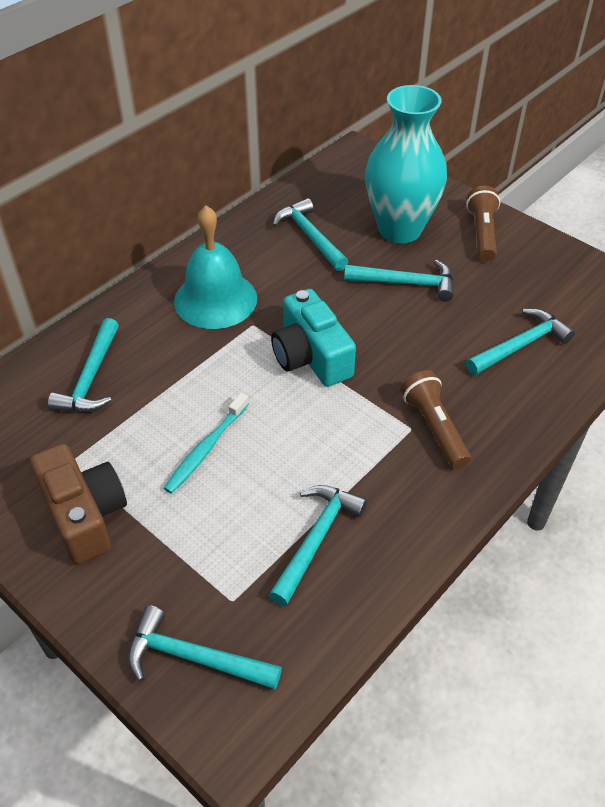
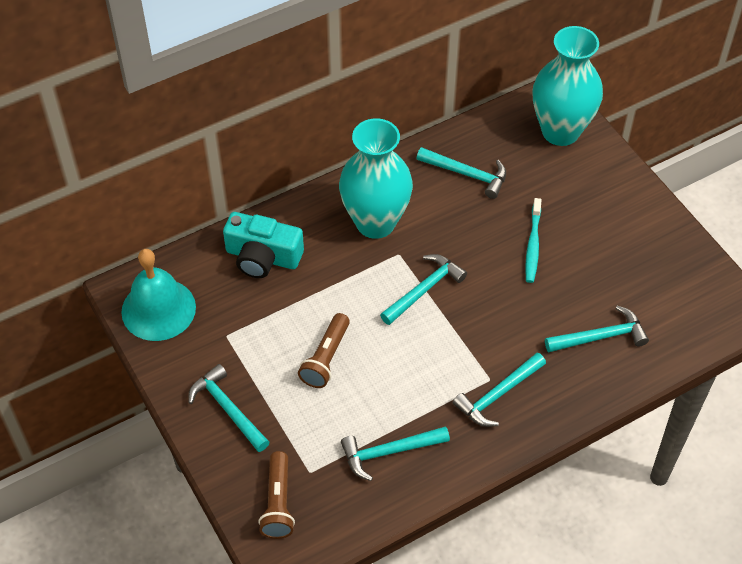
brown camera: 1 -> 0
turquoise vase: 1 -> 2

